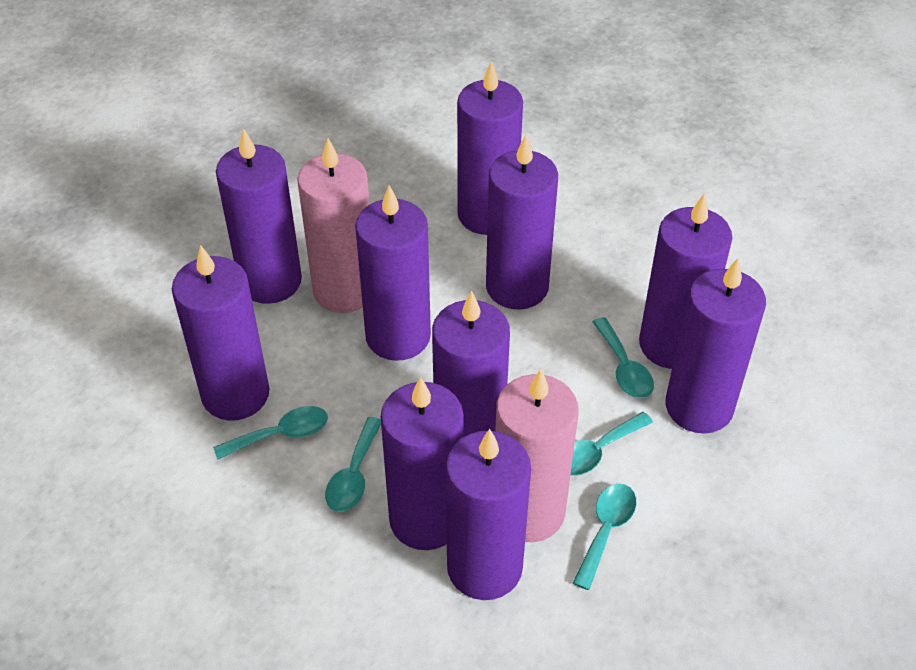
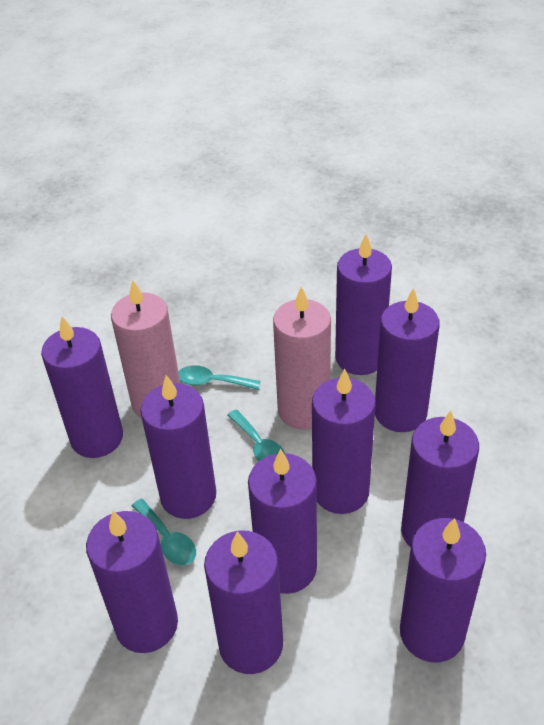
turquoise spoon: 5 -> 3

